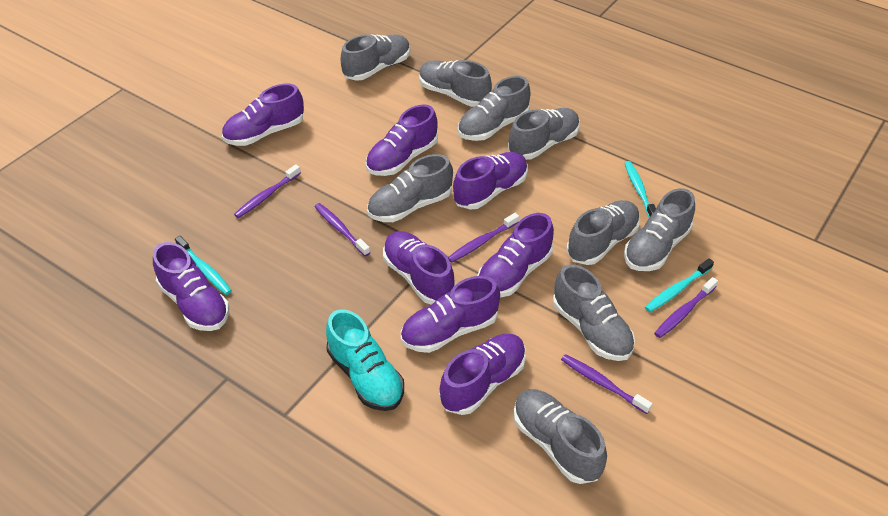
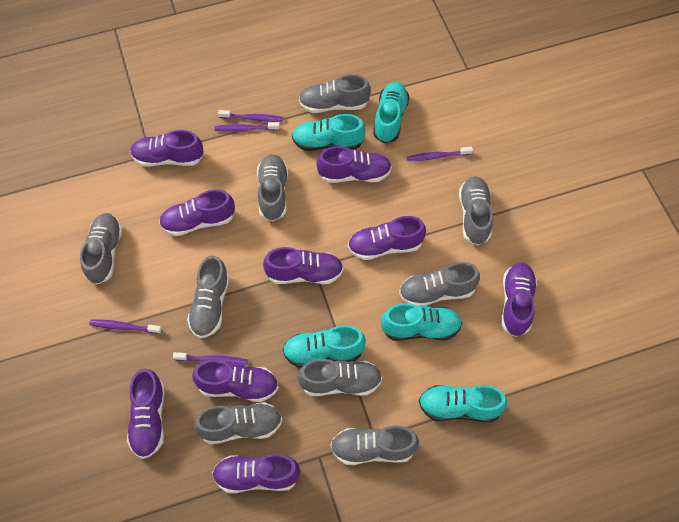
purple shoe: 8 -> 9
turquoise shoe: 1 -> 5
turquoise toothbrush: 3 -> 0

